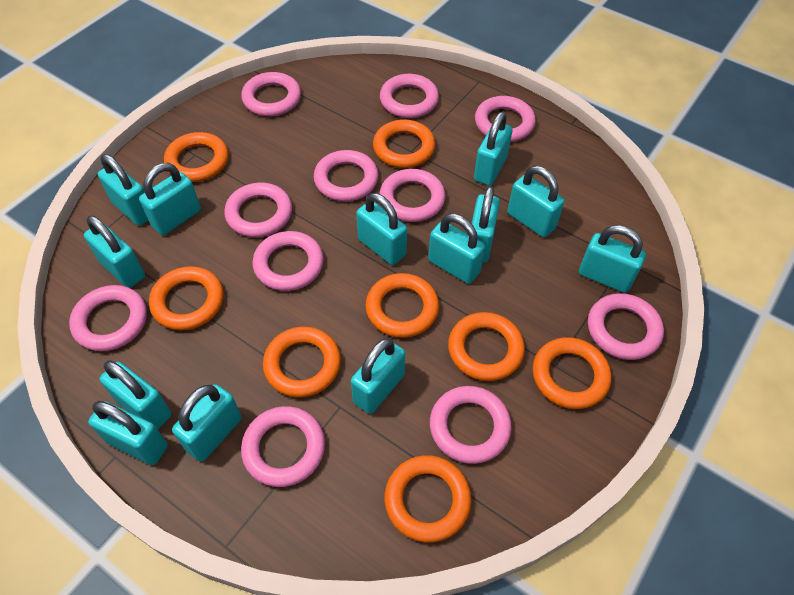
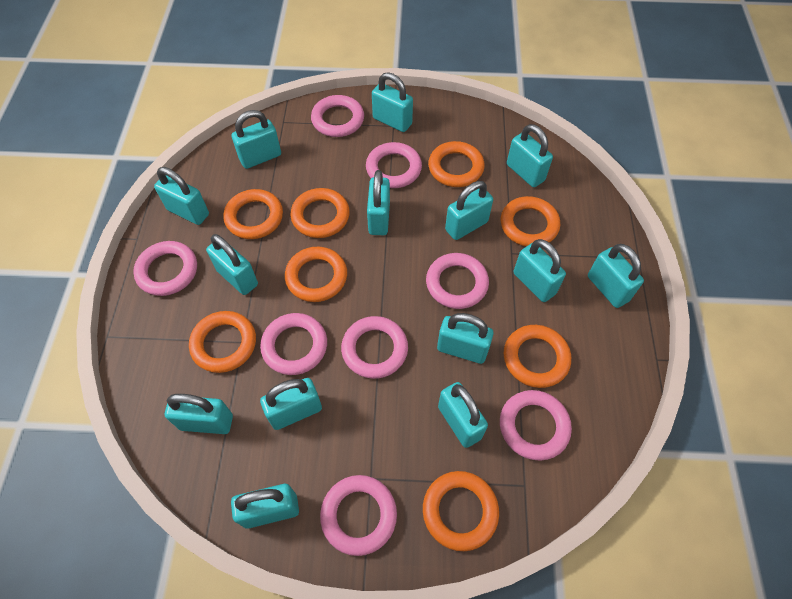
pink ring: 11 -> 8
turquoise padlock: 13 -> 14

